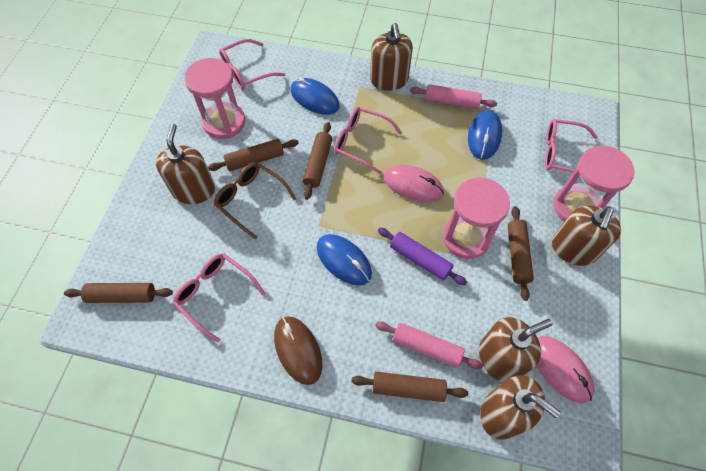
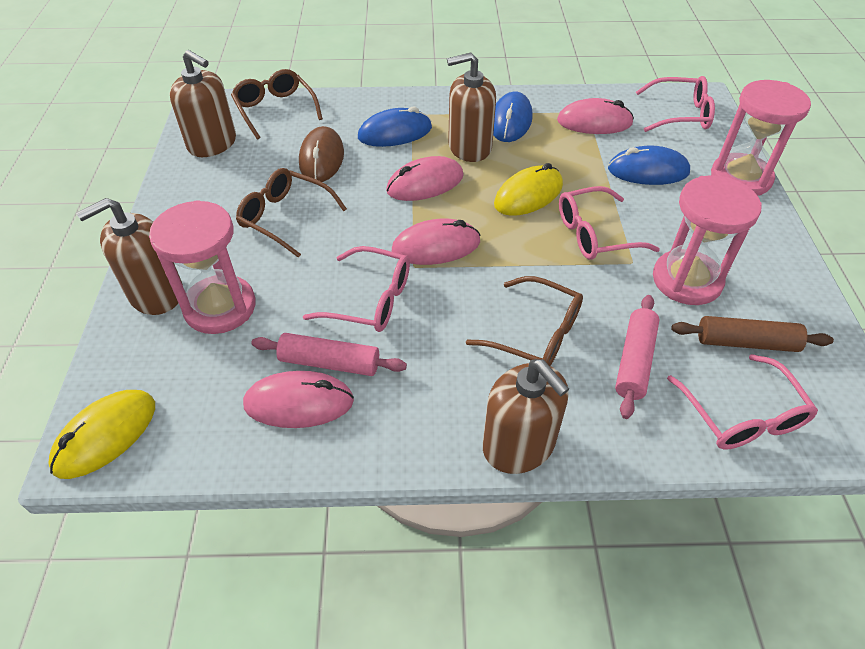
brown glasses: 1 -> 3
brown rolling pin: 5 -> 1
brown soap dispenser: 5 -> 4
pink mouse: 2 -> 4
purple rolling pin: 1 -> 0
yellow mouse: 0 -> 2

